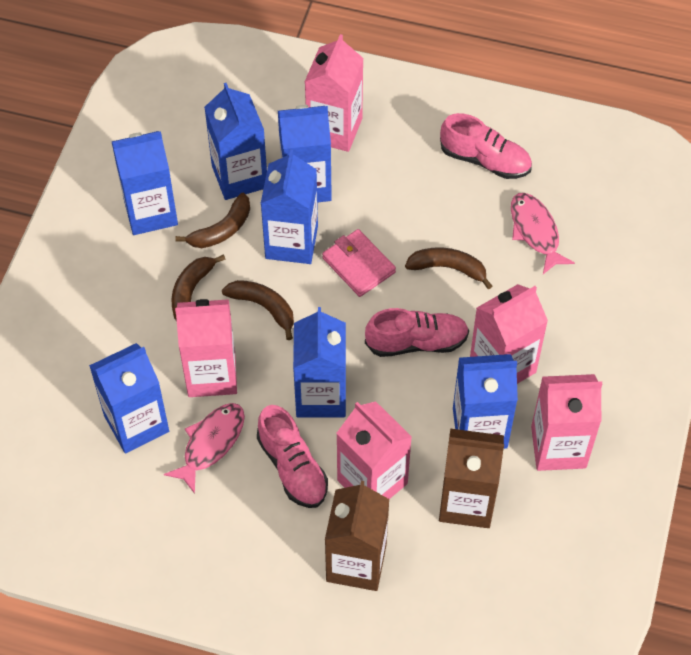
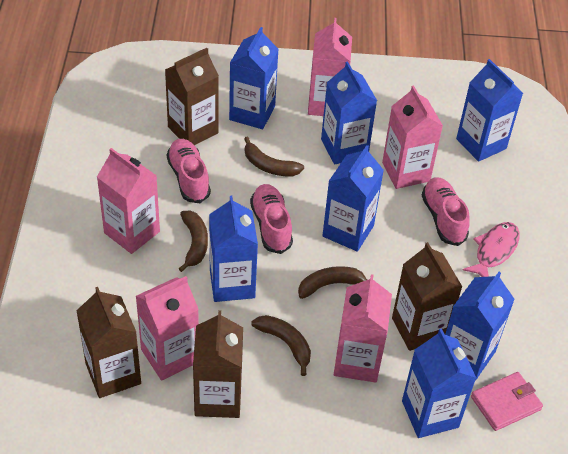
brown carton: 2 -> 4
pink fish: 2 -> 1

